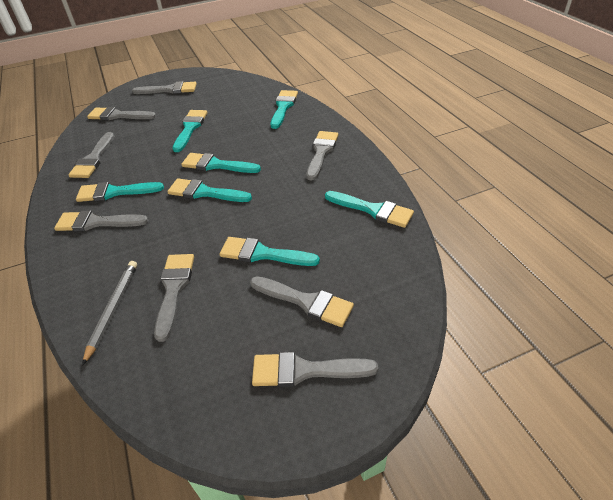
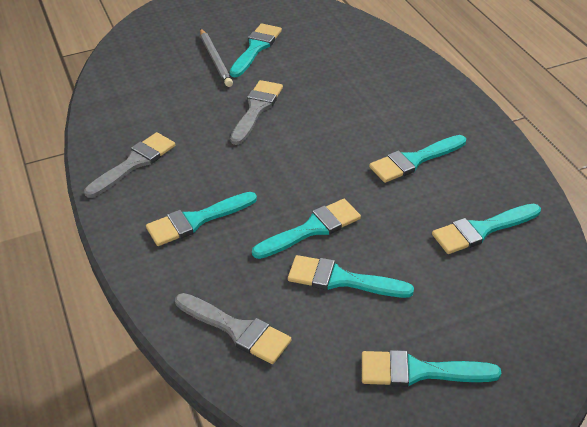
grey brush: 8 -> 3

